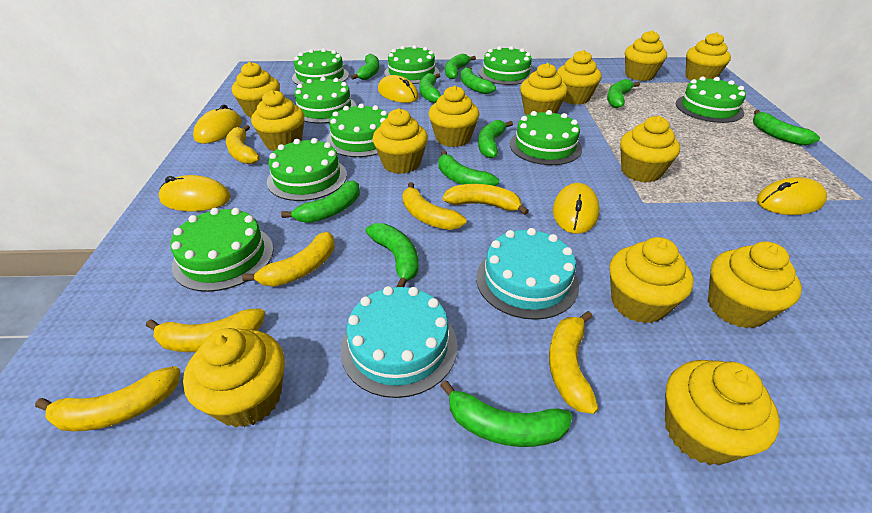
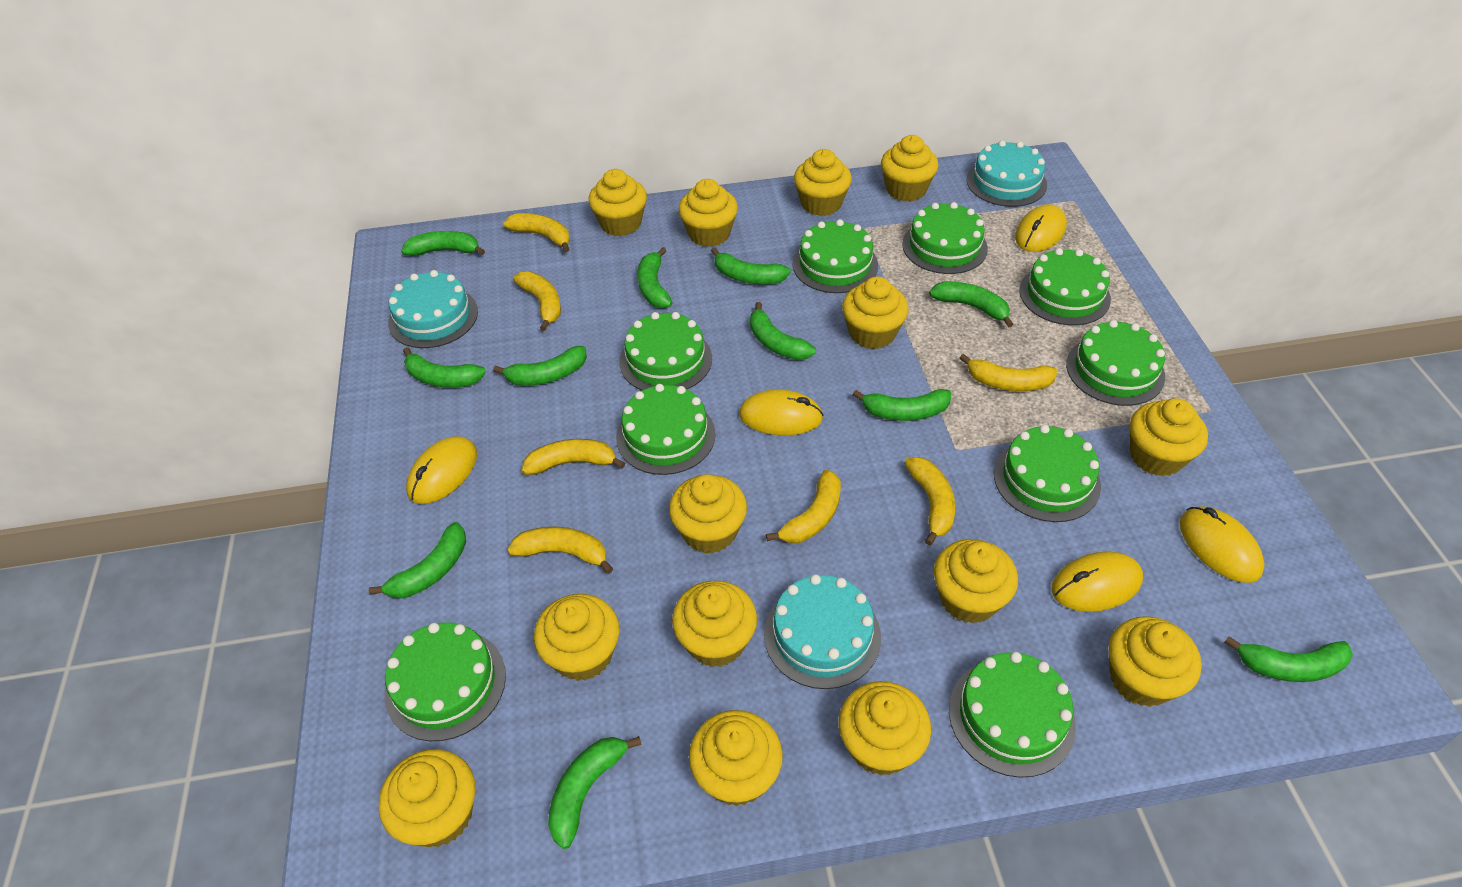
turquoise cake: 2 -> 3
yellow cupcake: 13 -> 14

